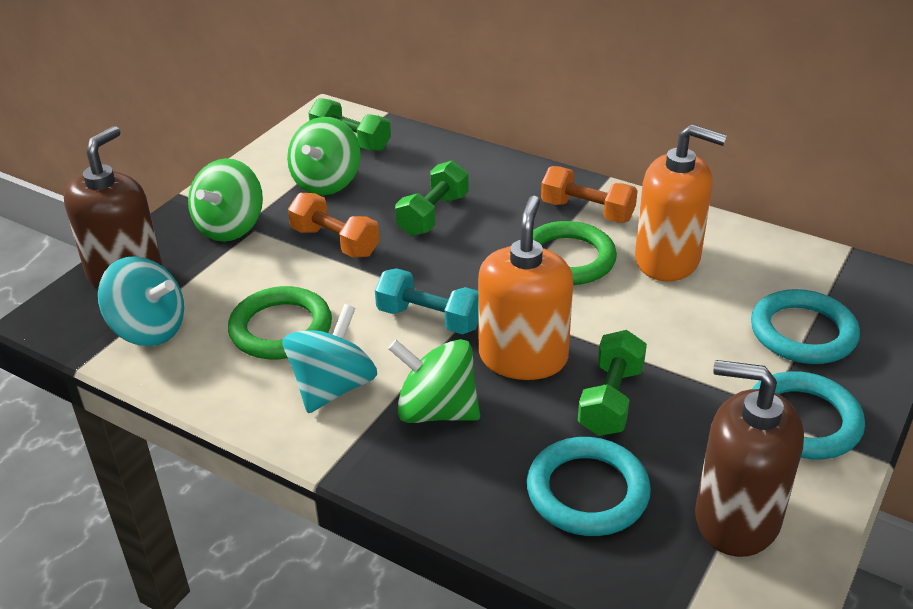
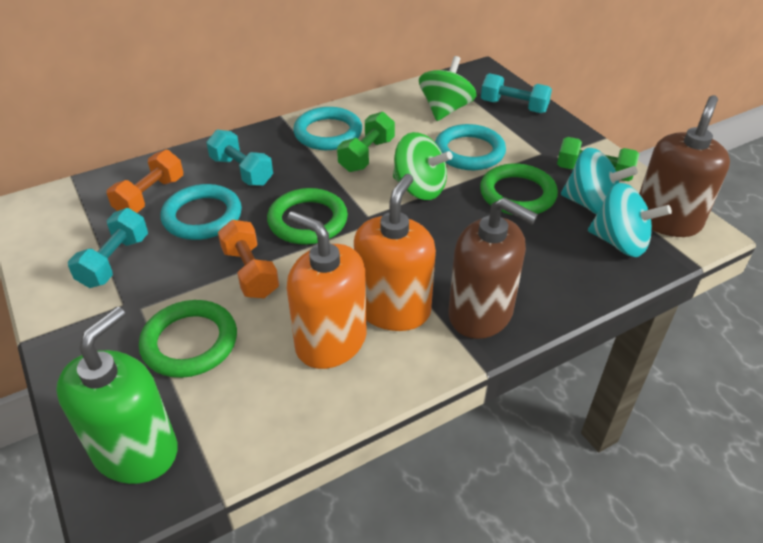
green dumbbell: 3 -> 2
green ring: 2 -> 3
green soap dispenser: 0 -> 1
green spinning top: 3 -> 2
turquoise dumbbell: 1 -> 3

